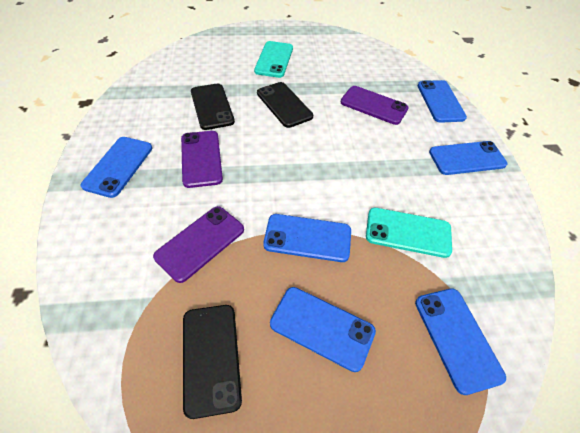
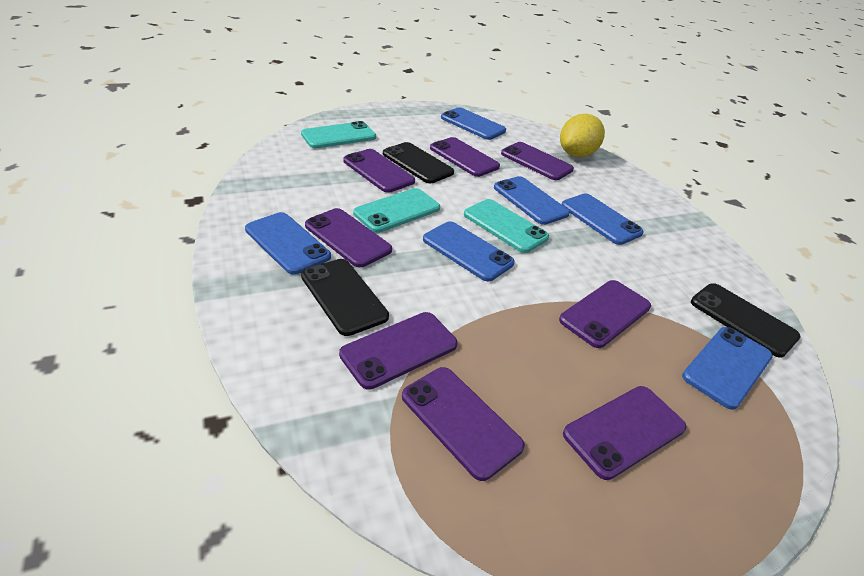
purple phone: 3 -> 8
turquoise phone: 2 -> 3
yellow lemon: 0 -> 1

